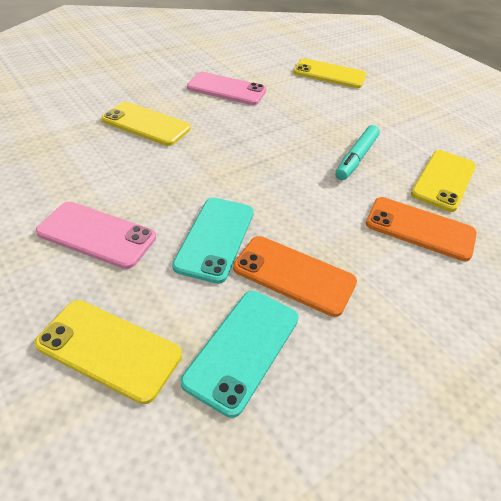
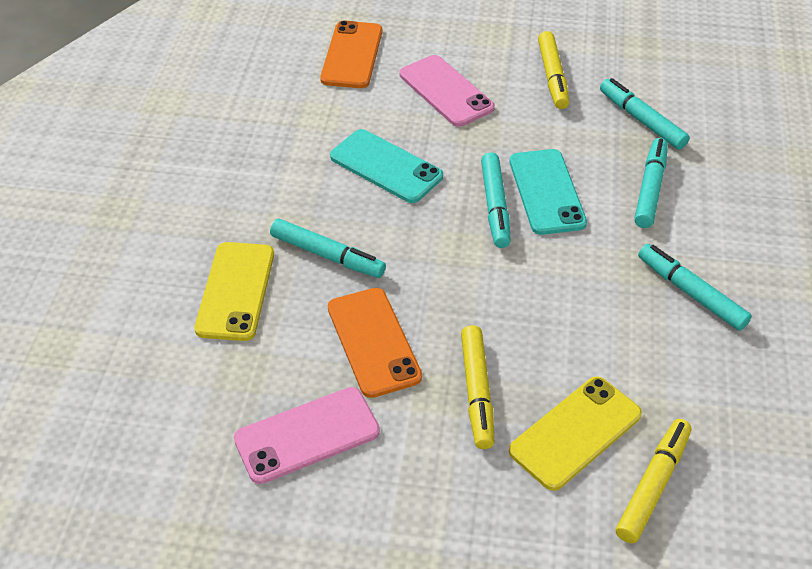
turquoise marker: 1 -> 5
yellow marker: 0 -> 3
yellow phone: 4 -> 2

